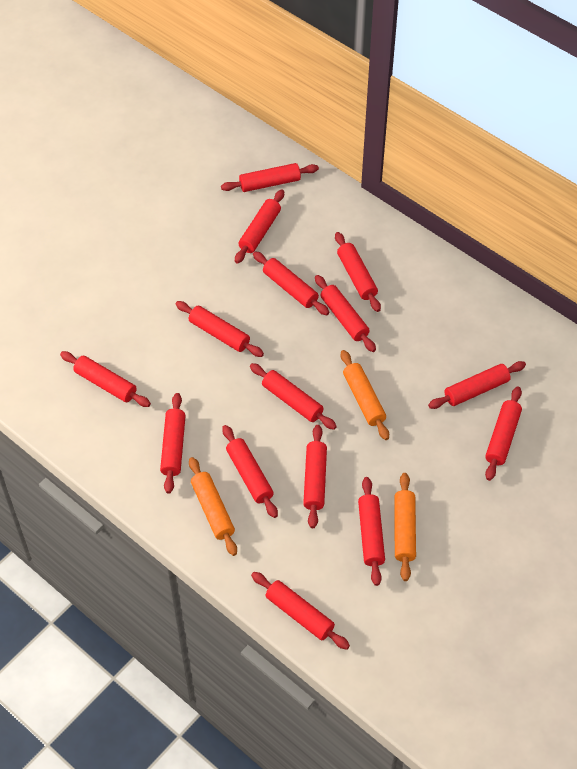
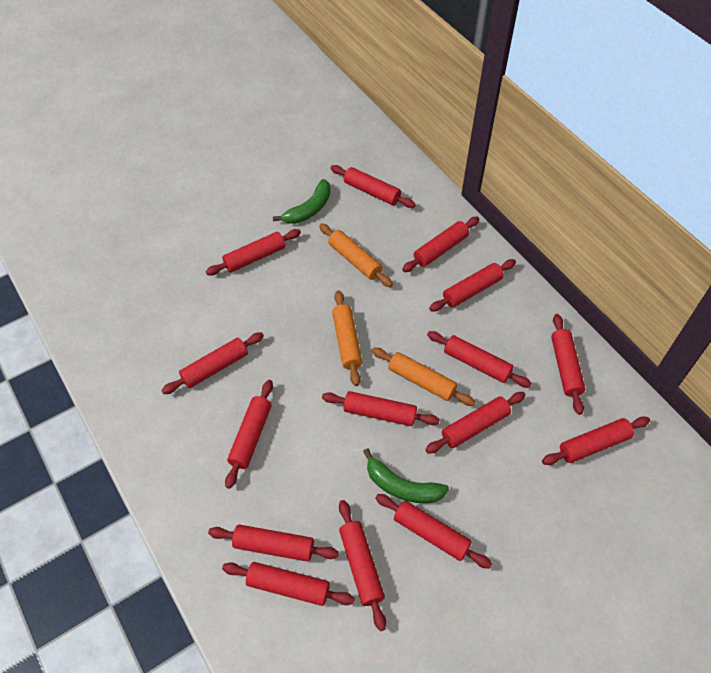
green banana: 0 -> 2

